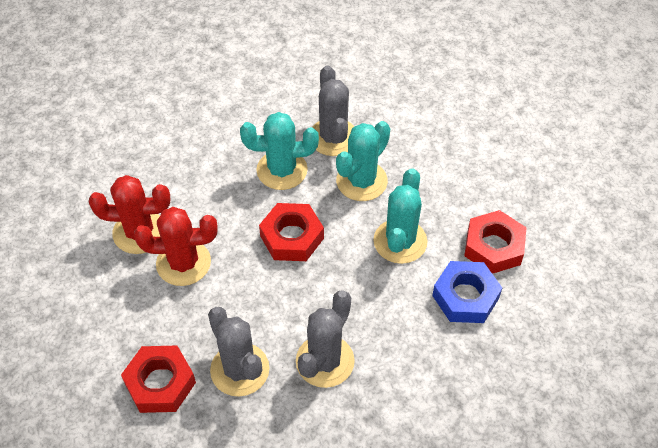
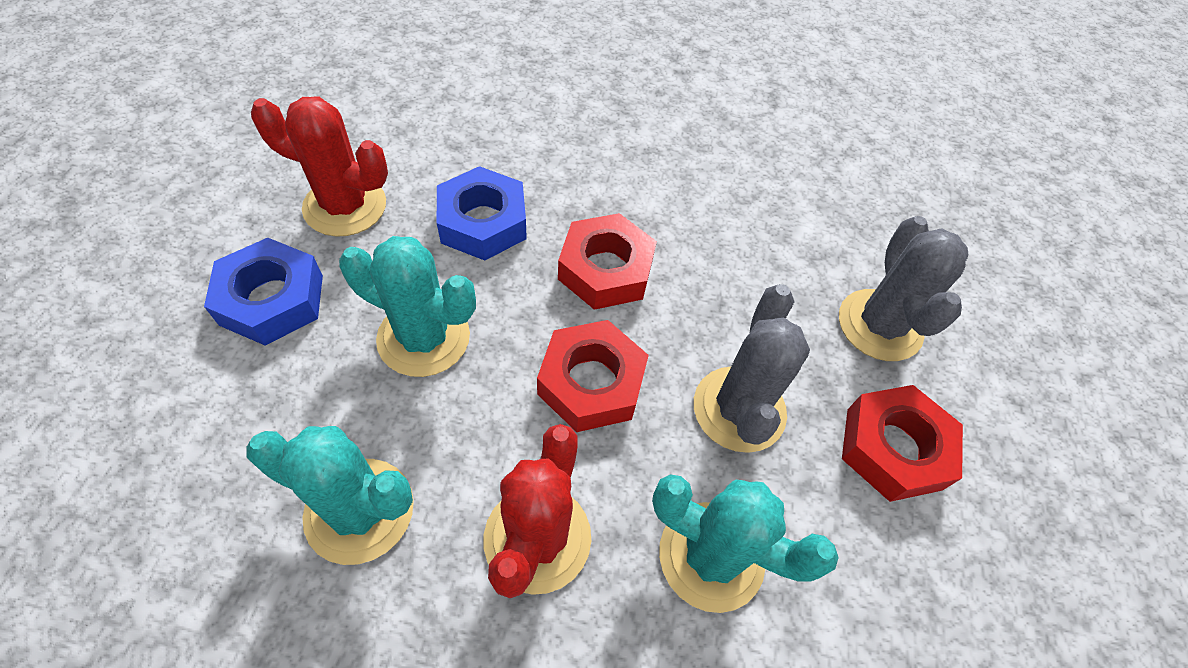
blue nut: 1 -> 2
grey cactus: 3 -> 2

